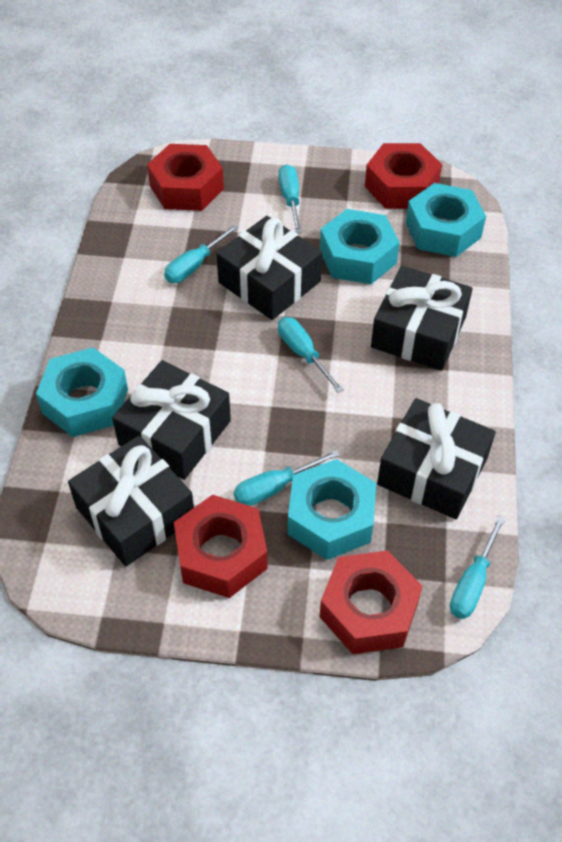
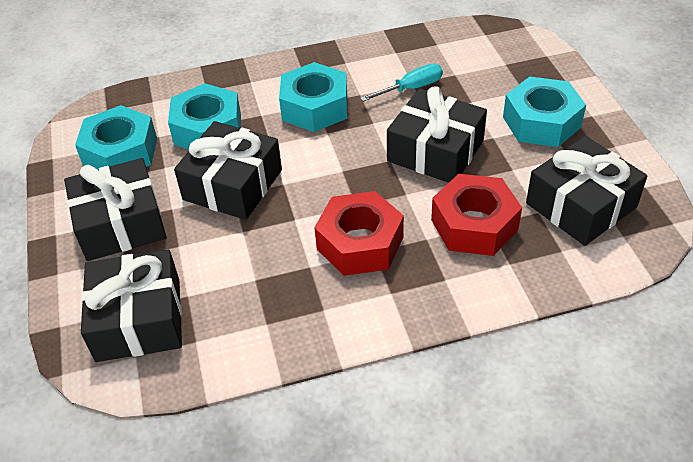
red nut: 4 -> 2
turquoise screwdriver: 5 -> 1

